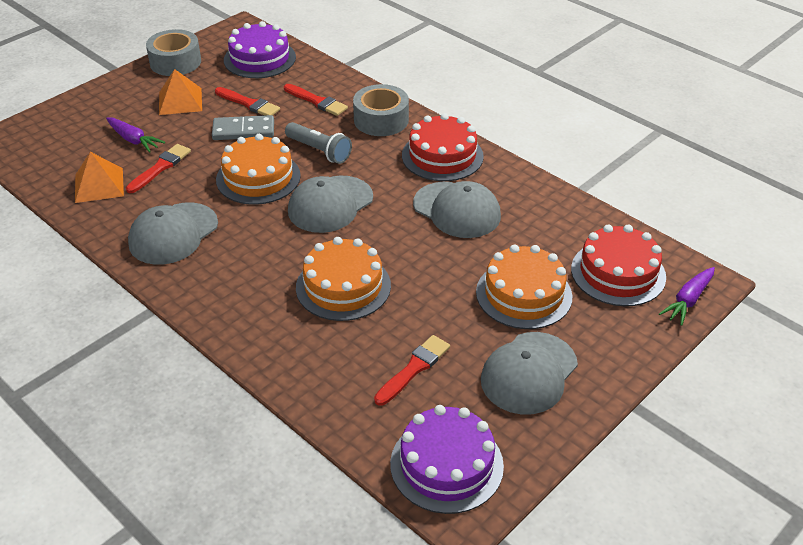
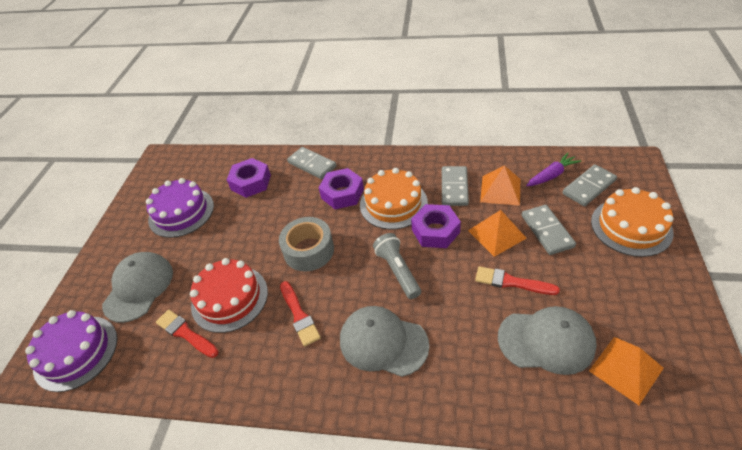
grey cap: 4 -> 3
grey domino: 1 -> 4
grey tape: 2 -> 1
orange cake: 3 -> 2
orange pyramid: 2 -> 3
purple carrot: 2 -> 1
purple nut: 0 -> 3
red brush: 4 -> 3
red cake: 2 -> 1

